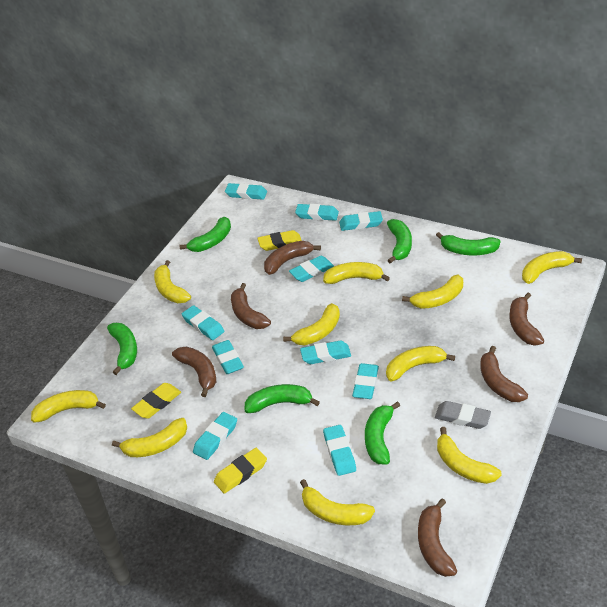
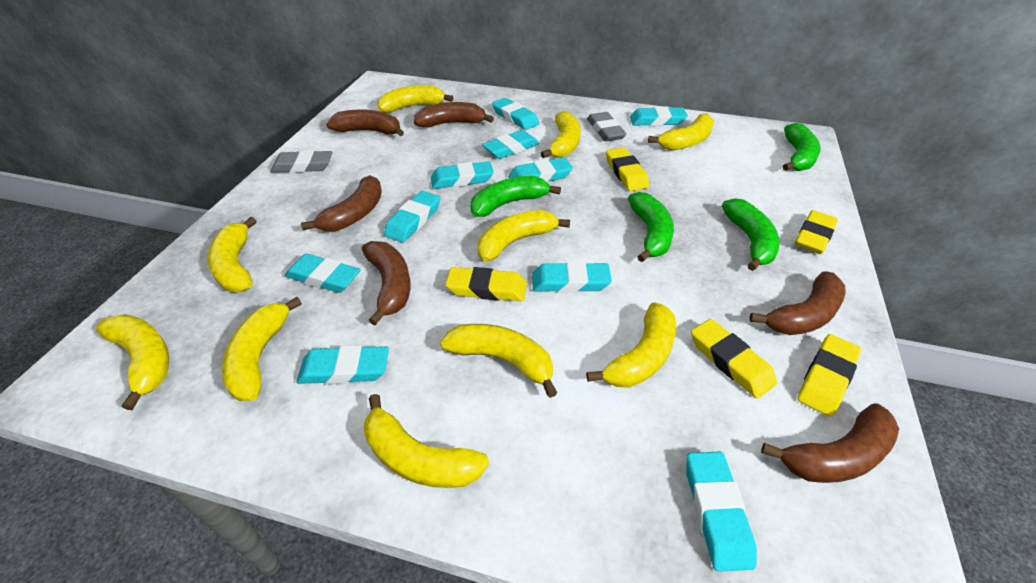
green banana: 6 -> 4
grey eraser: 1 -> 2
yellow eraser: 3 -> 5

